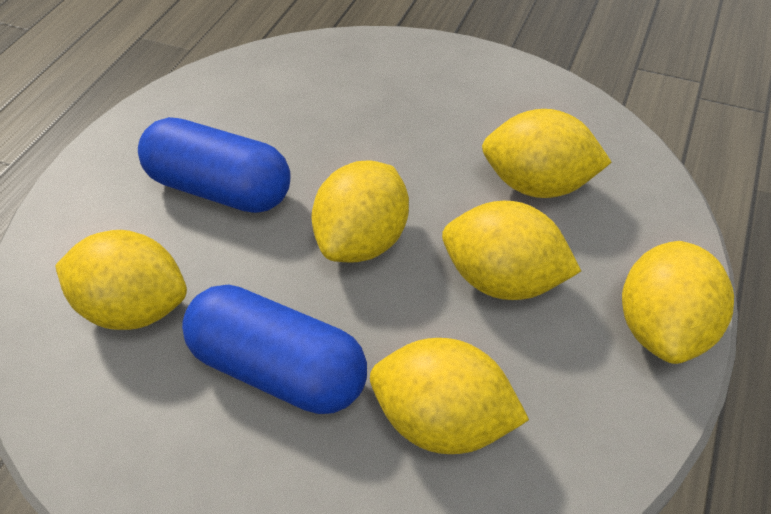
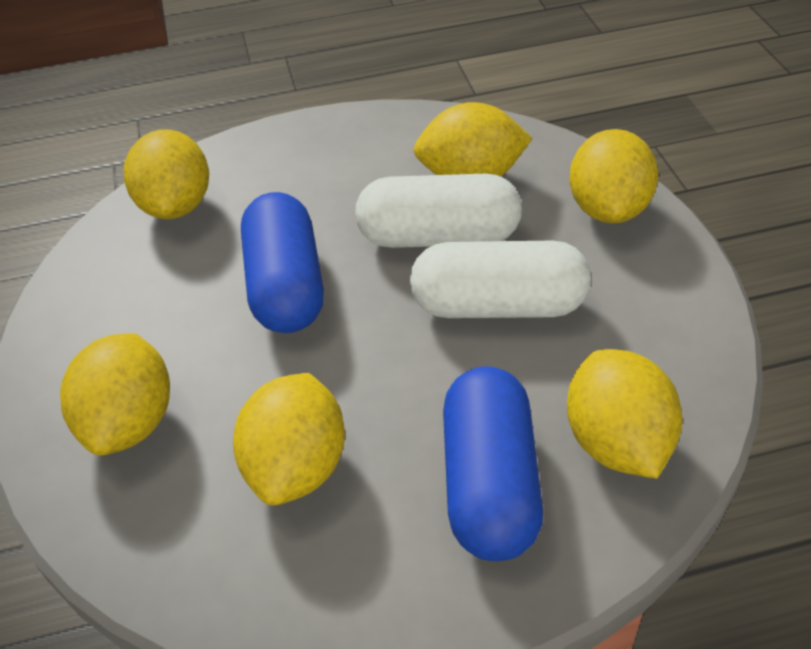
white capsule: 0 -> 2

